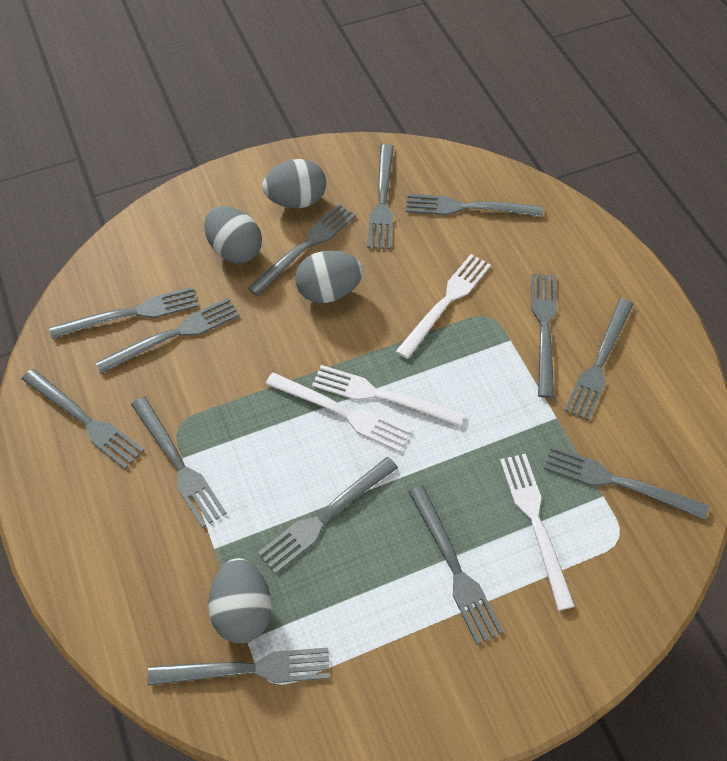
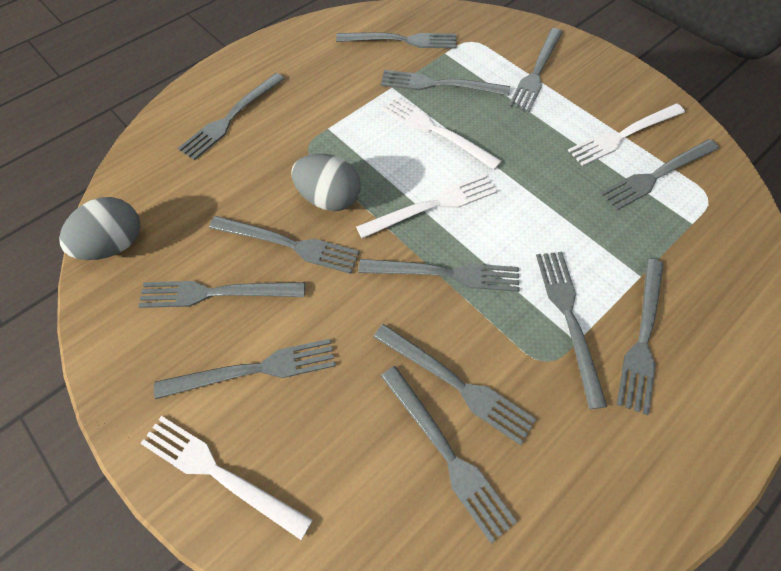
grey egg: 4 -> 2

